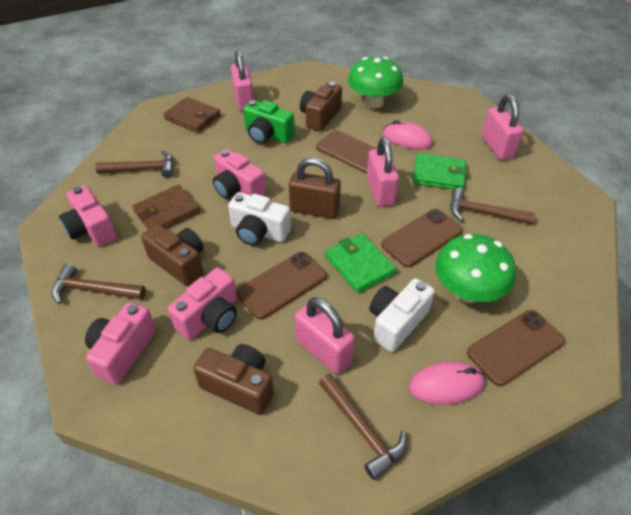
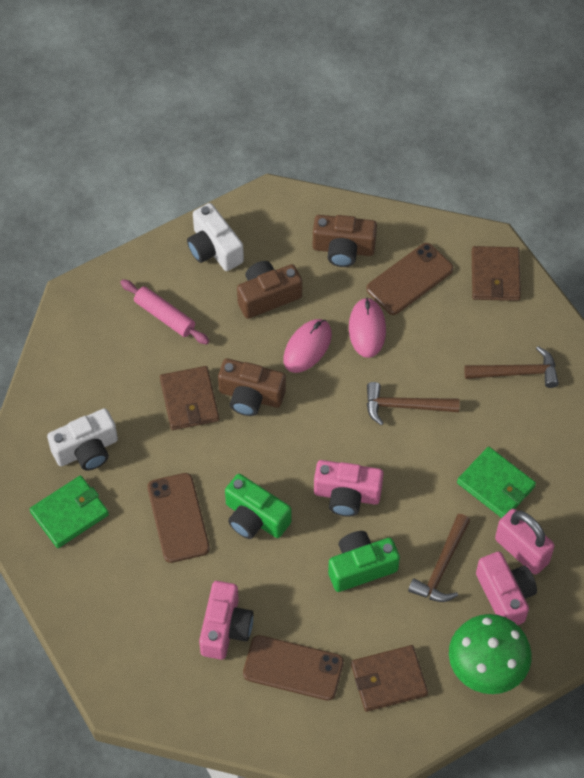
brown hammer: 4 -> 3
brown padlock: 1 -> 0
brown phone: 4 -> 3
brown wallet: 2 -> 3
green camera: 1 -> 2
green mushroom: 2 -> 1
pink camera: 4 -> 3
pink padlock: 4 -> 1
pink rolling pin: 0 -> 1

